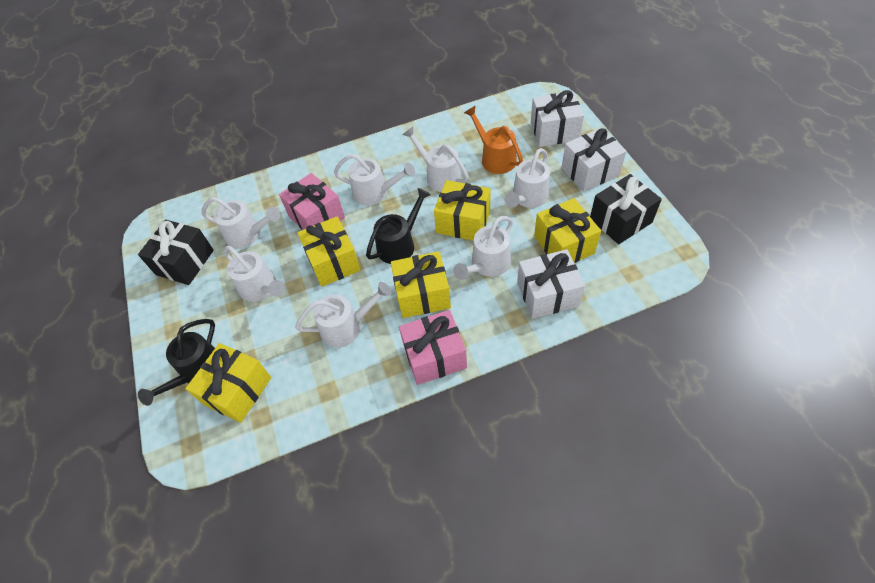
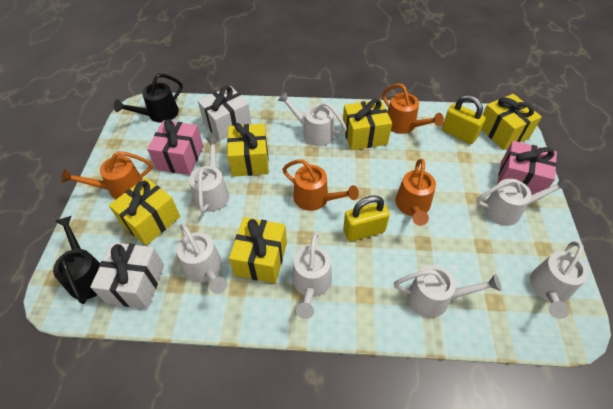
black gift: 2 -> 0
orange watering can: 1 -> 4
white gift: 3 -> 2
yellow padlock: 0 -> 2

